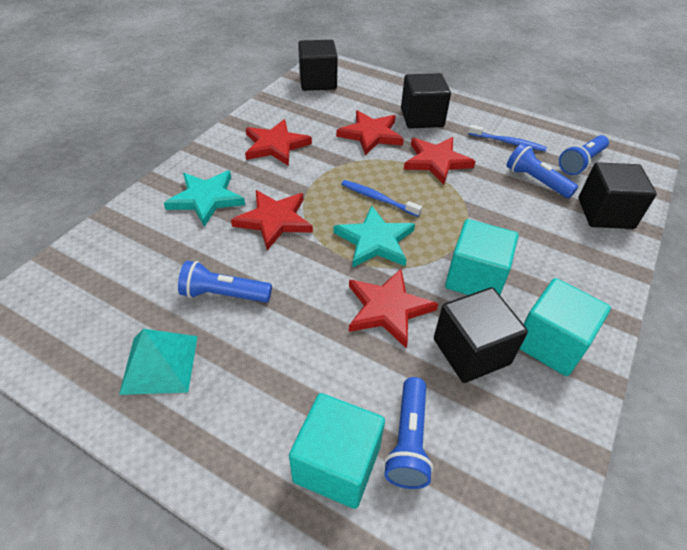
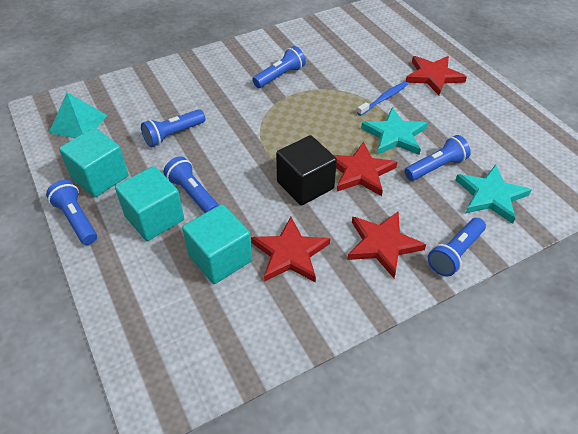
black cube: 4 -> 1
blue flashlight: 4 -> 6
blue toothbrush: 2 -> 1
red star: 5 -> 4

